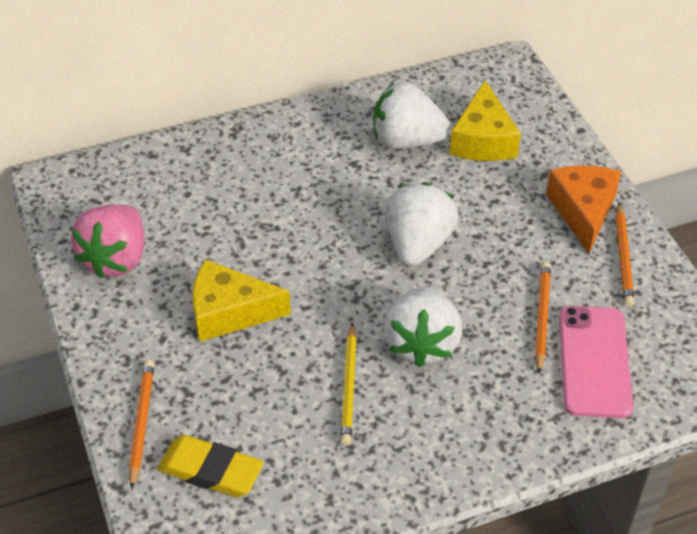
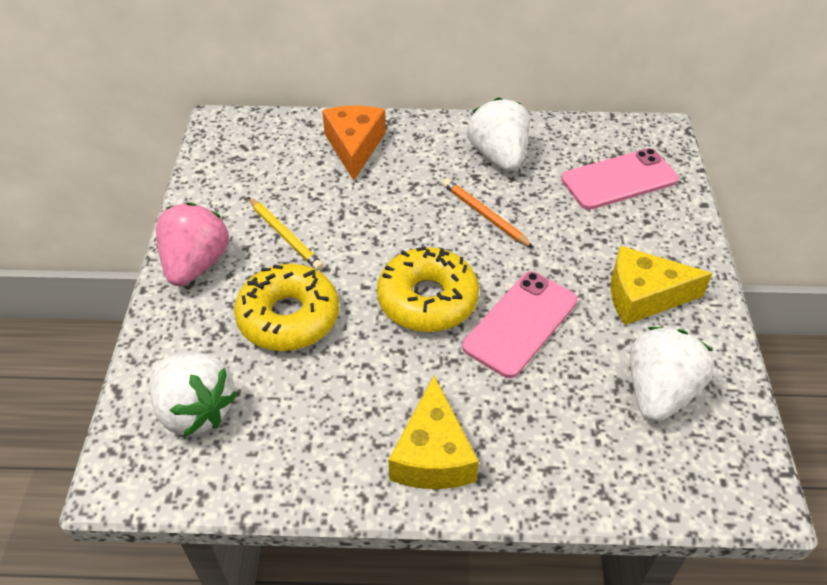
orange pencil: 3 -> 1
pink phone: 1 -> 2
yellow donut: 0 -> 2
yellow eraser: 1 -> 0

